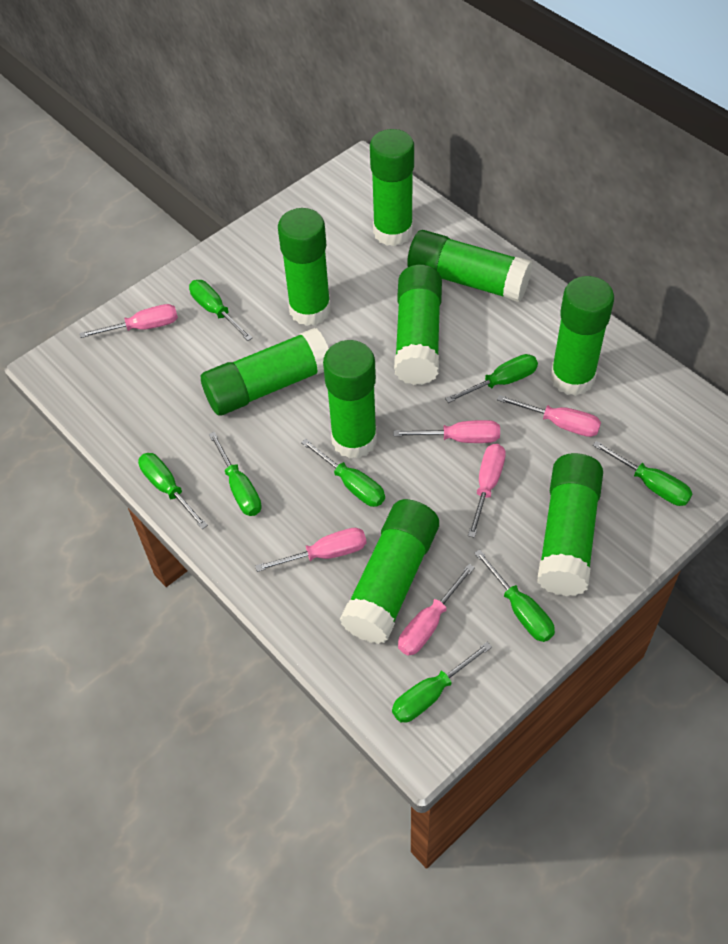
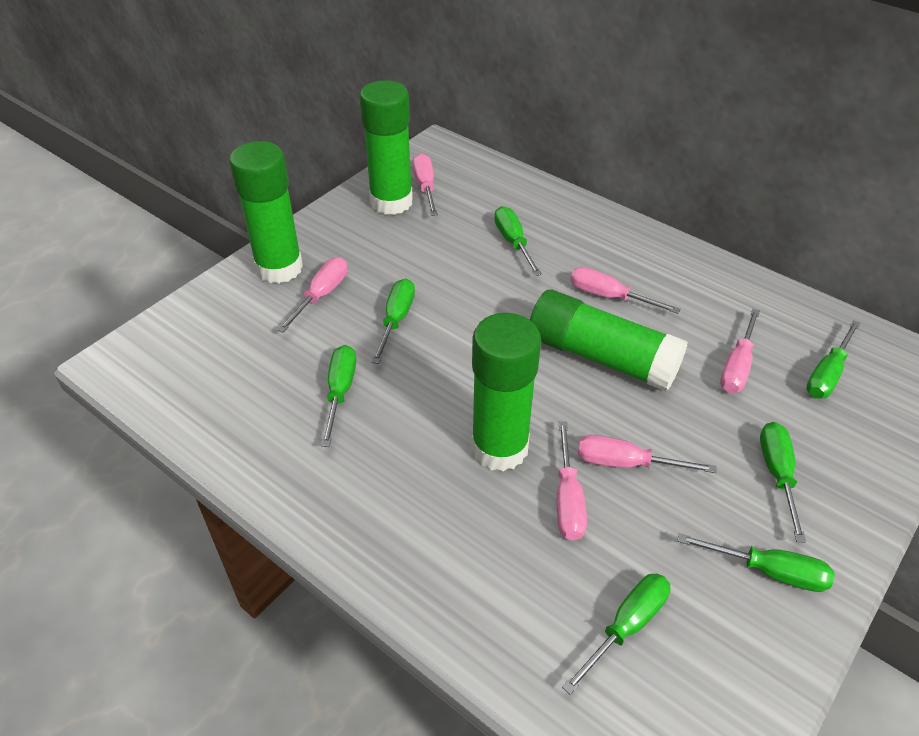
green glue stick: 9 -> 4
green screwdriver: 8 -> 7

